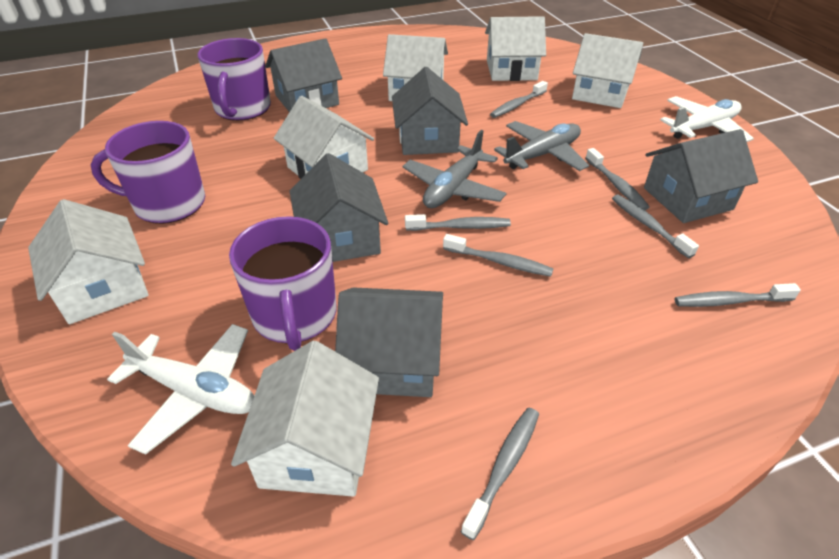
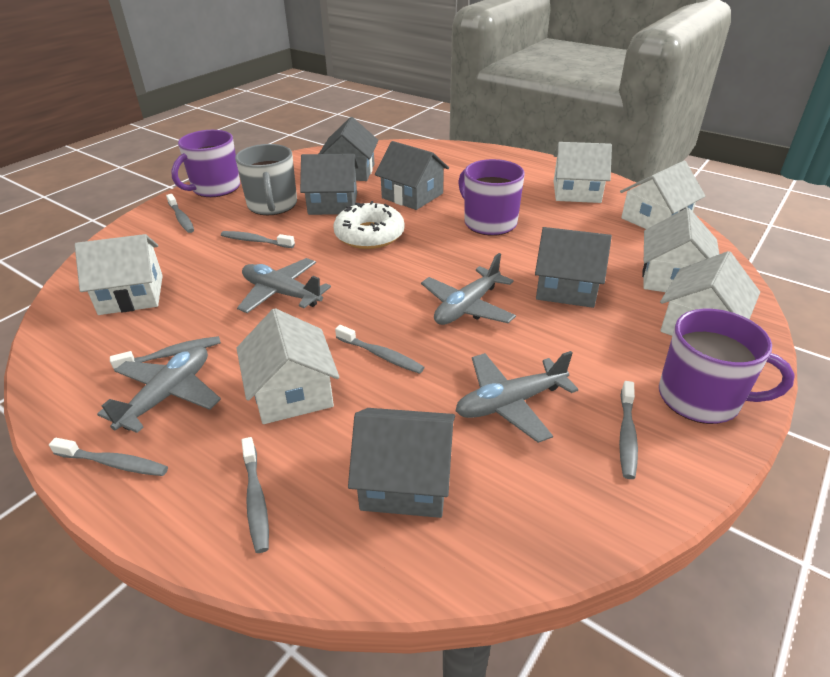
grey mug: 0 -> 1
grey plane: 2 -> 4
white donut: 0 -> 1
white plane: 2 -> 0

